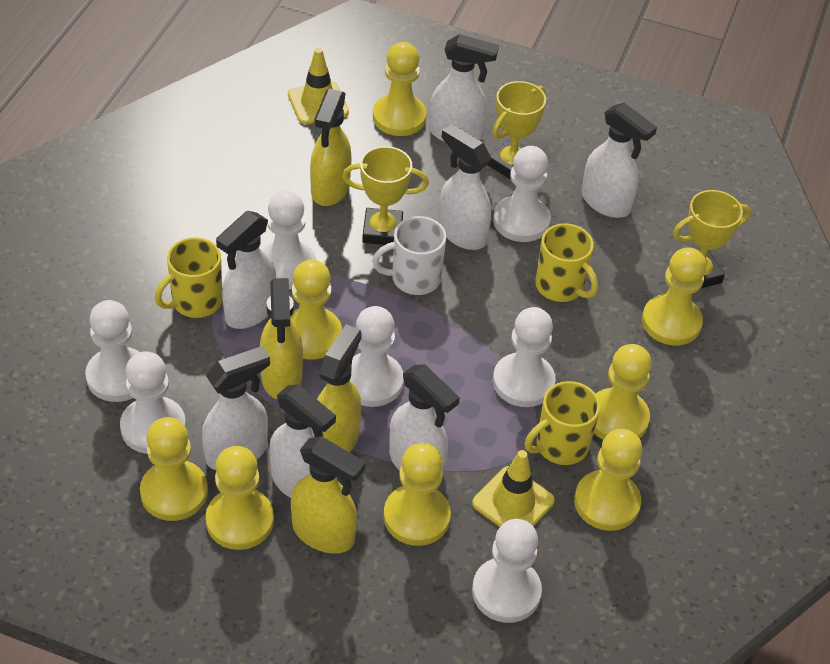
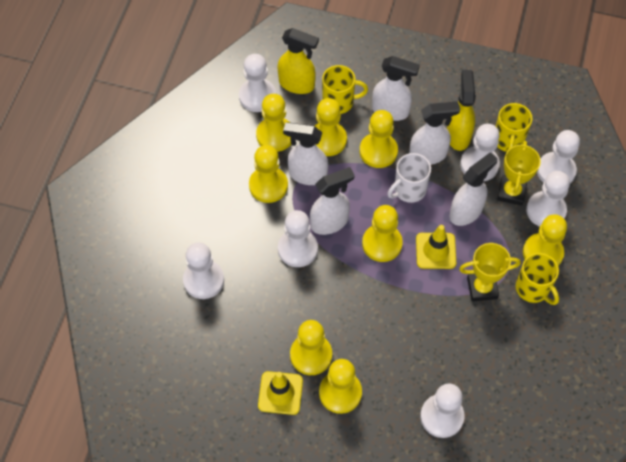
white spray bottle: 7 -> 5
yellow spray bottle: 4 -> 2
yellow trophy: 3 -> 2

